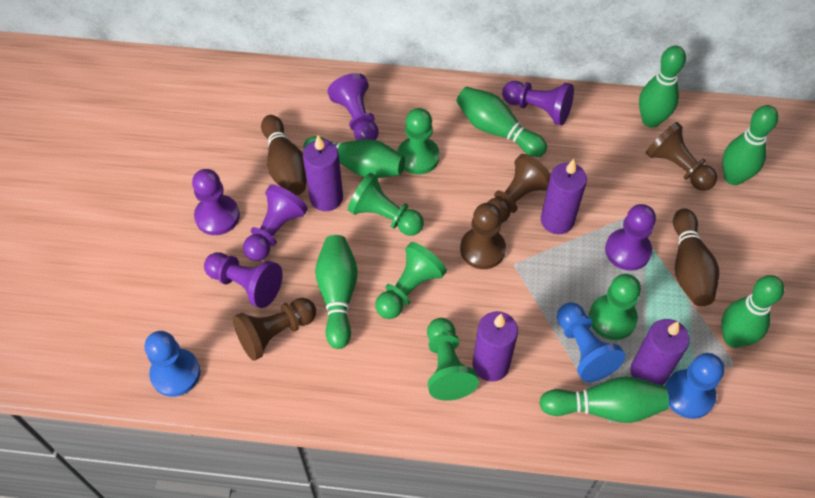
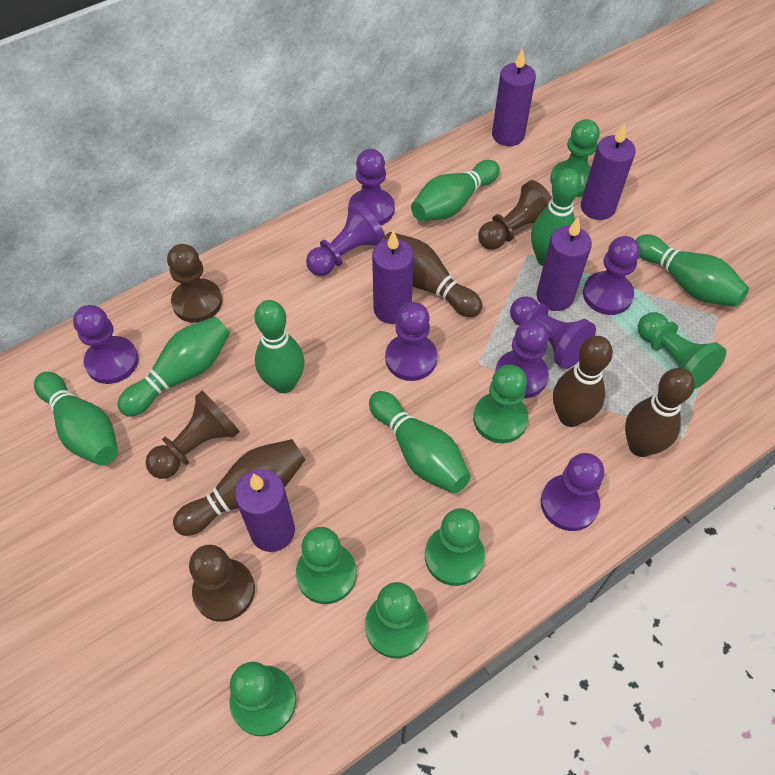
blue pawn: 3 -> 0
brown bowling pin: 2 -> 4
green pawn: 5 -> 7
purple candle: 4 -> 5
purple pawn: 6 -> 8

